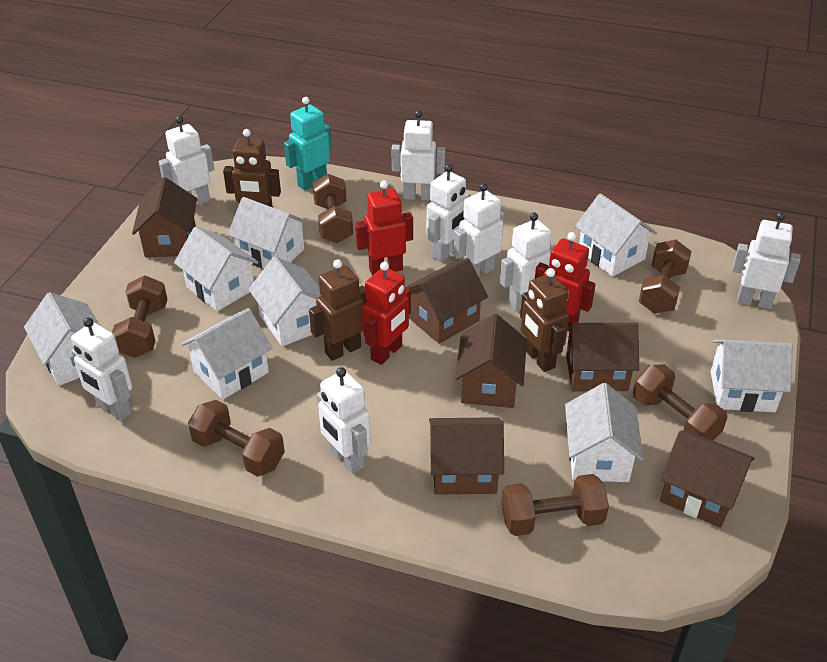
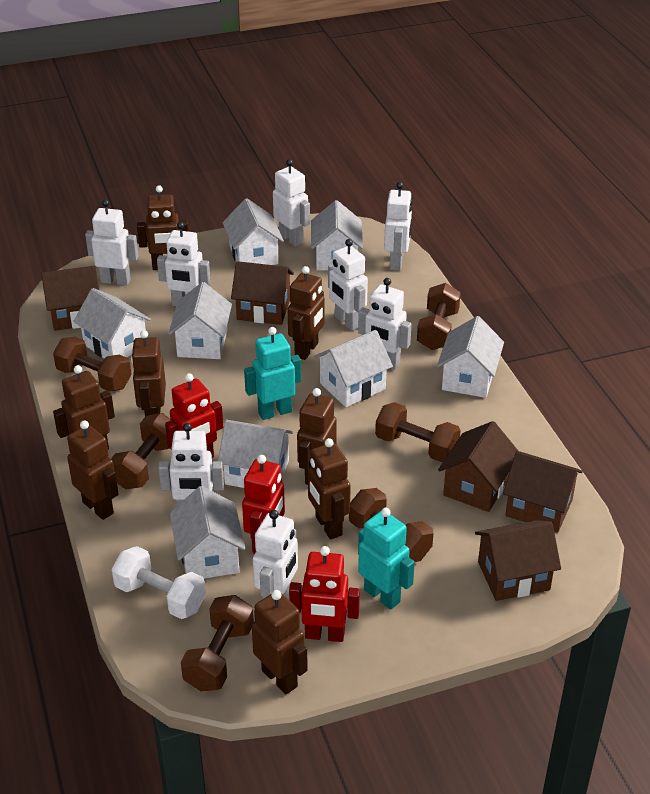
brown house: 6 -> 5
brown robot: 3 -> 8
turquoise robot: 1 -> 2
white dumbbell: 0 -> 1

